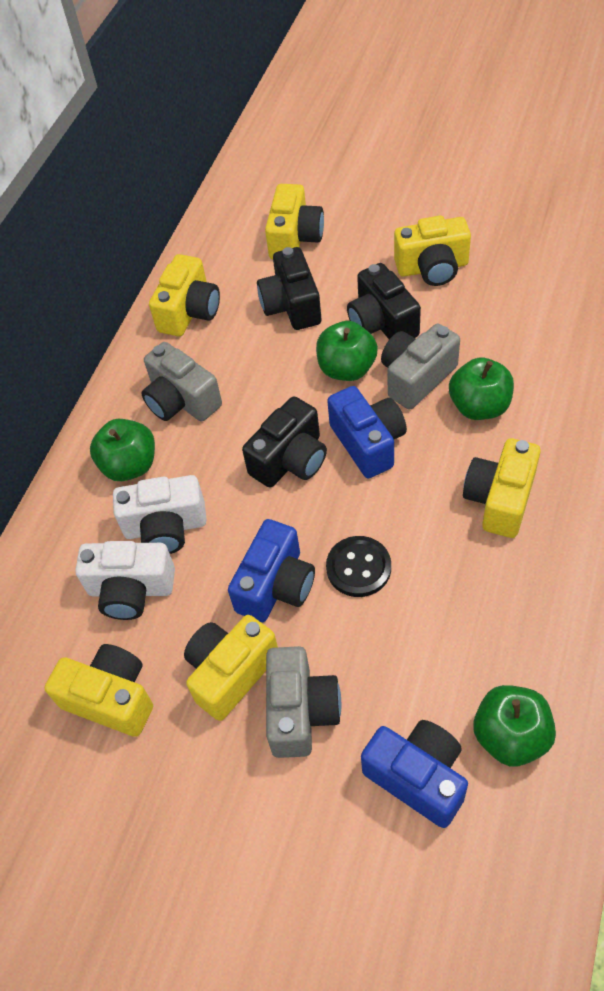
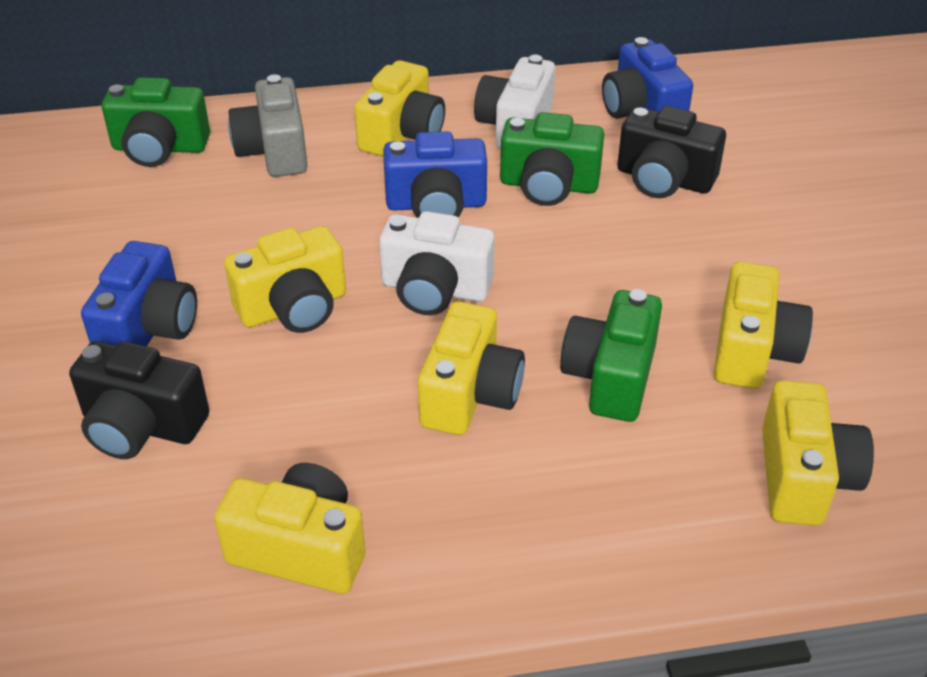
black button: 1 -> 0
black camera: 3 -> 2
green apple: 4 -> 0
green camera: 0 -> 3
grey camera: 3 -> 1

